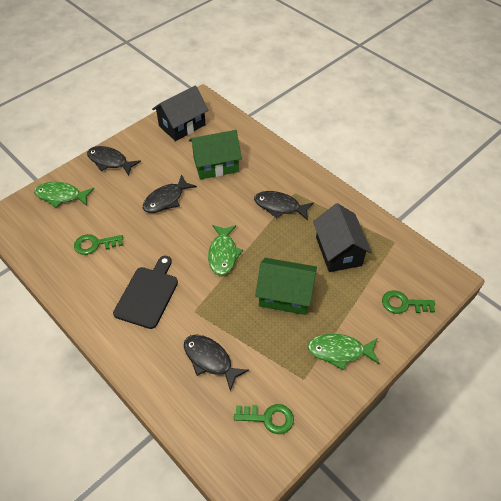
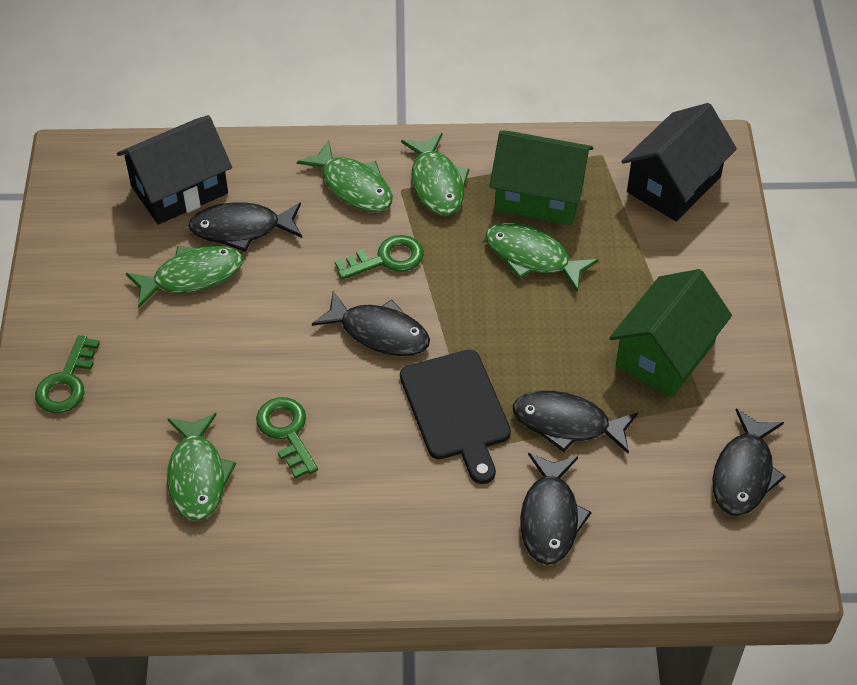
black fish: 4 -> 5
green fish: 3 -> 5

